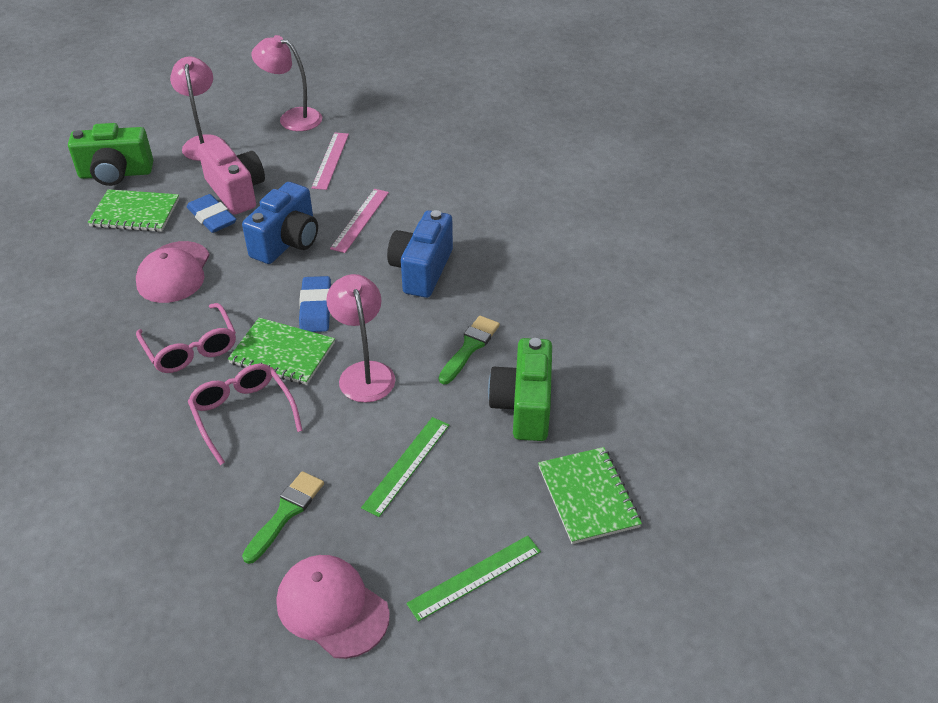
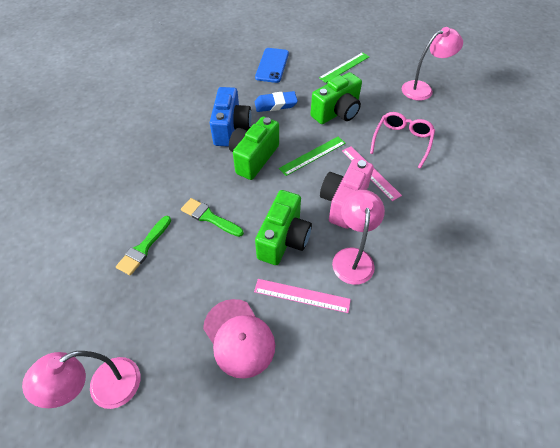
blue camera: 2 -> 1
blue eraser: 2 -> 1
blue phone: 0 -> 1
green camera: 2 -> 3
green notebook: 3 -> 0
pink cap: 2 -> 1
pink glasses: 2 -> 1

